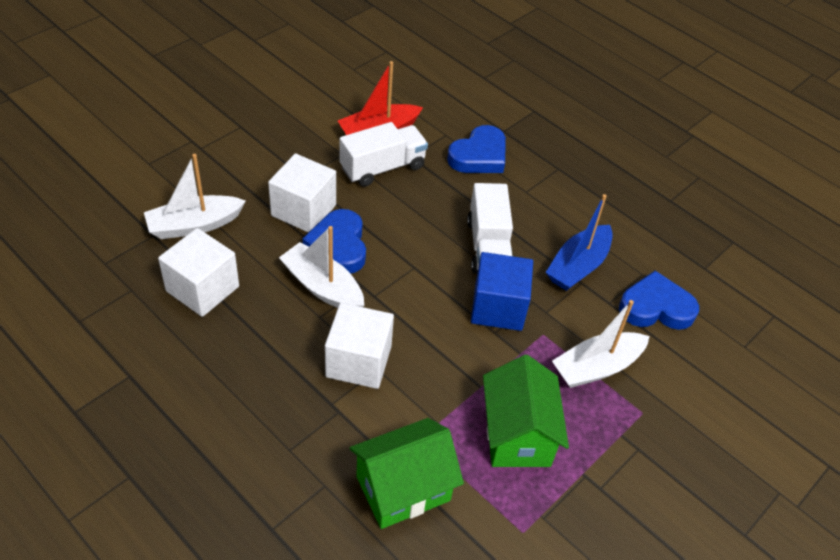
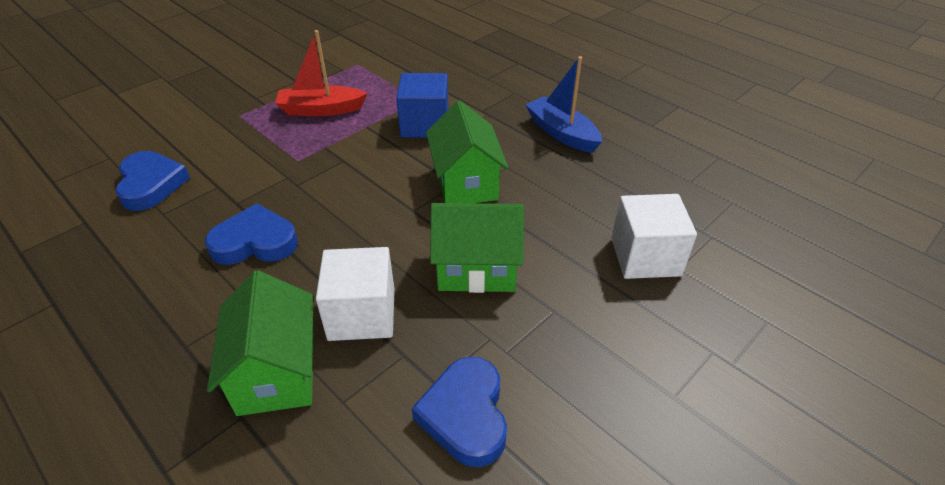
green house: 2 -> 3
white boat: 3 -> 0
white cube: 3 -> 2
white truck: 2 -> 0

